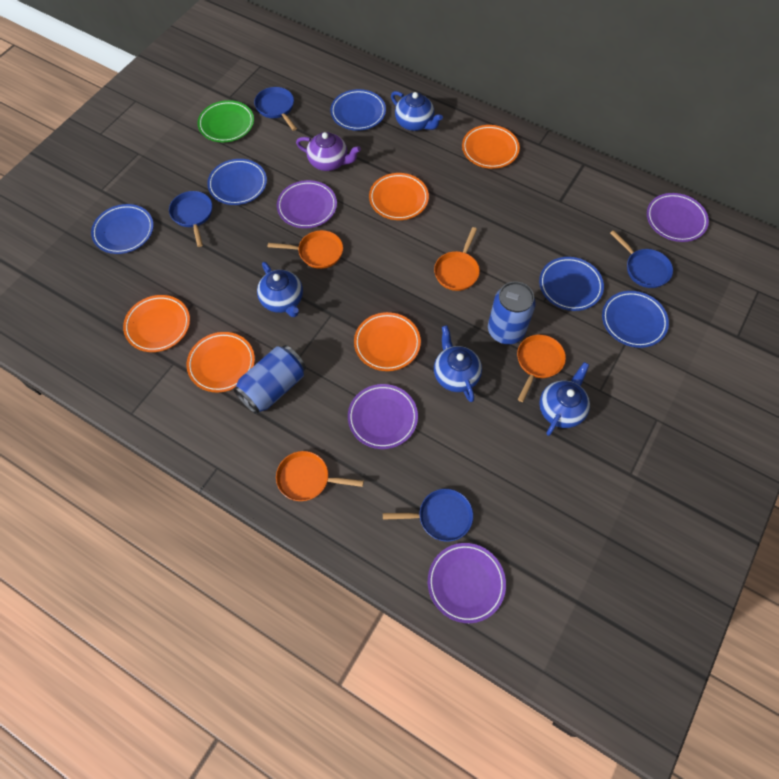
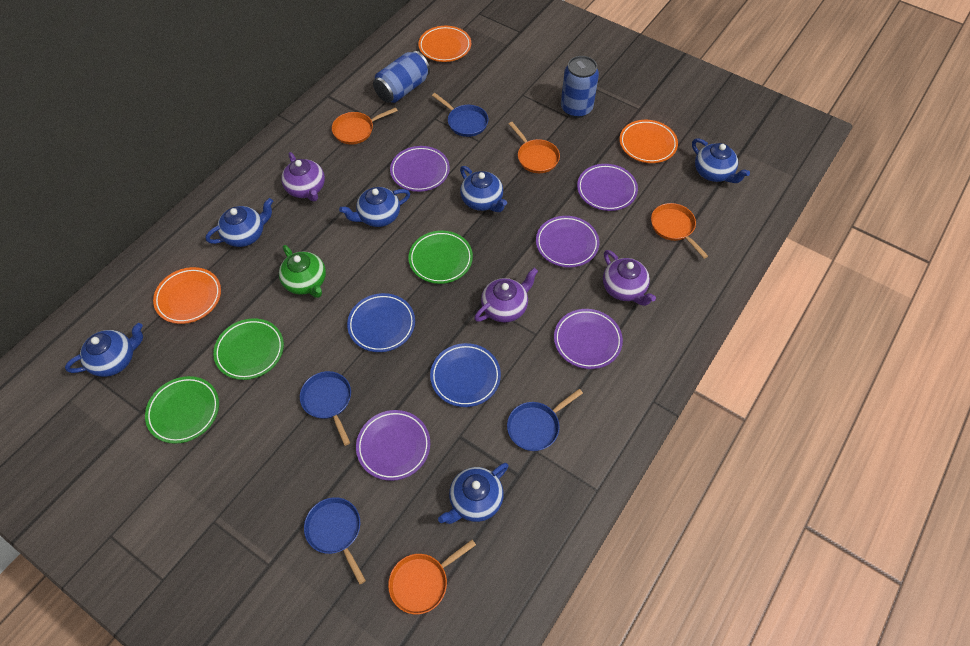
blue plate: 5 -> 2
blue teapot: 4 -> 6
green plate: 1 -> 3
green teapot: 0 -> 1
orange plate: 5 -> 3
purple plate: 4 -> 5
purple teapot: 1 -> 3

